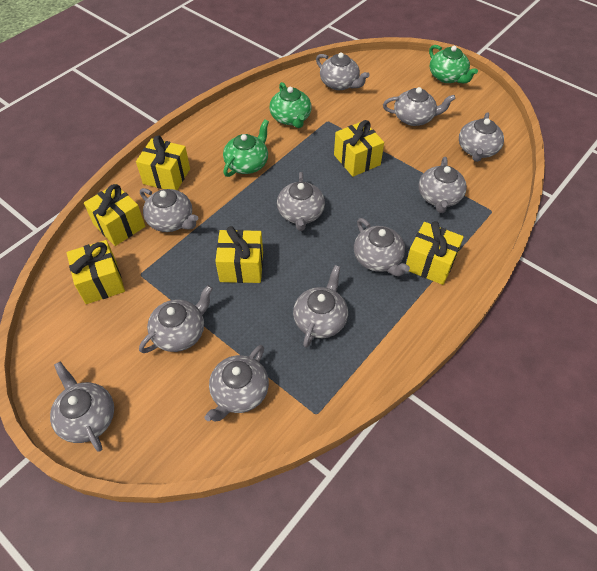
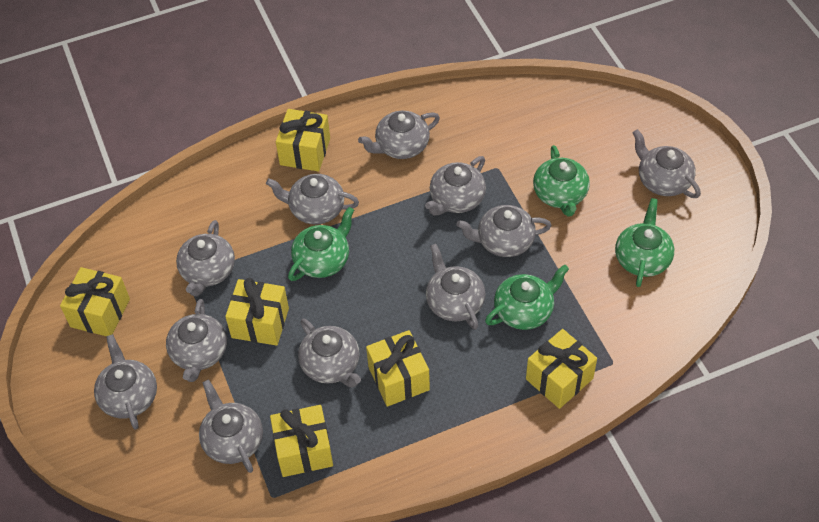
green teapot: 3 -> 4

